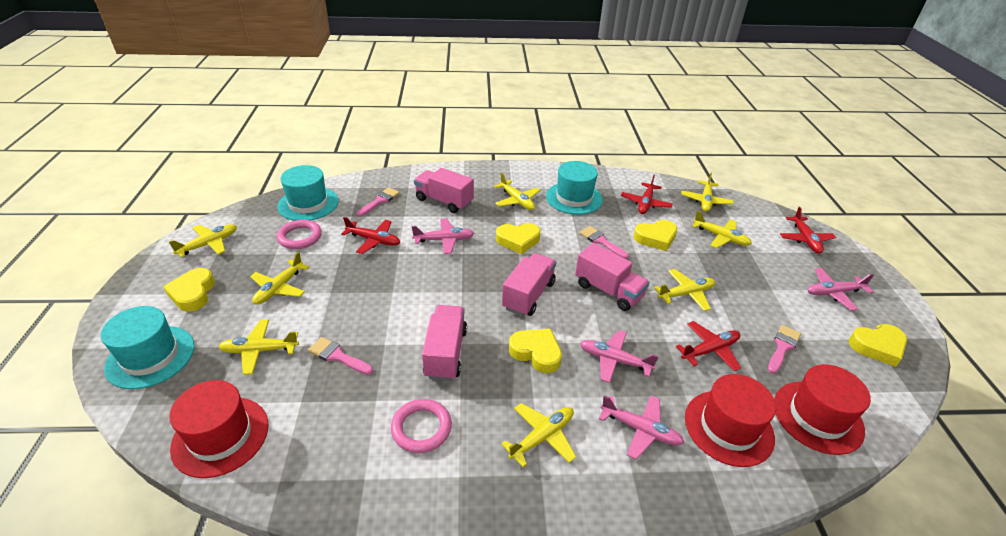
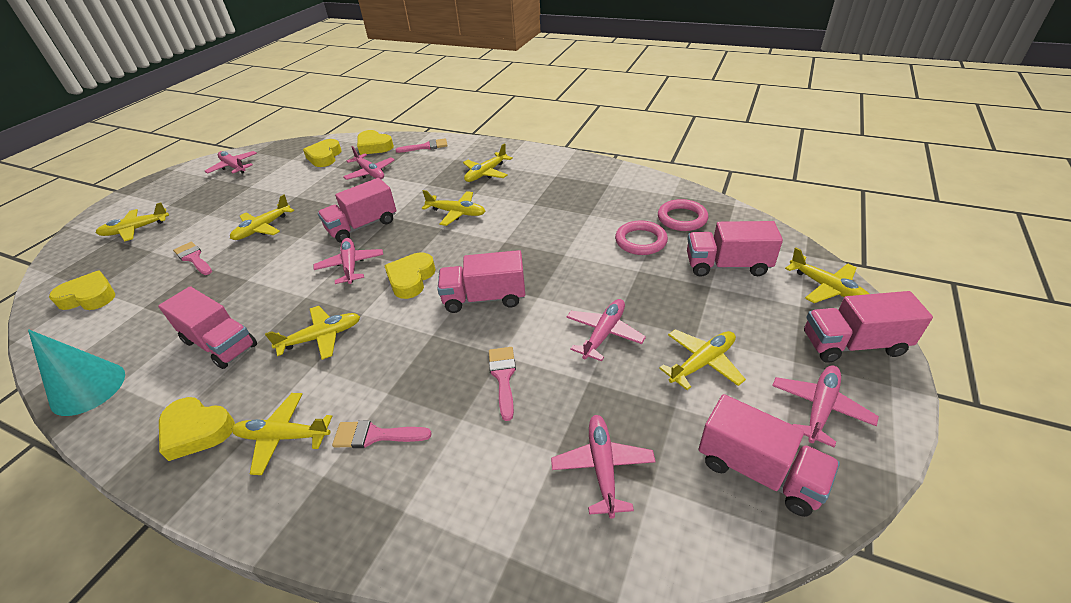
pink plane: 4 -> 6
pink truck: 4 -> 6
red hat: 3 -> 0
red plane: 4 -> 0
turquoise cone: 0 -> 1
turquoise hat: 3 -> 0

